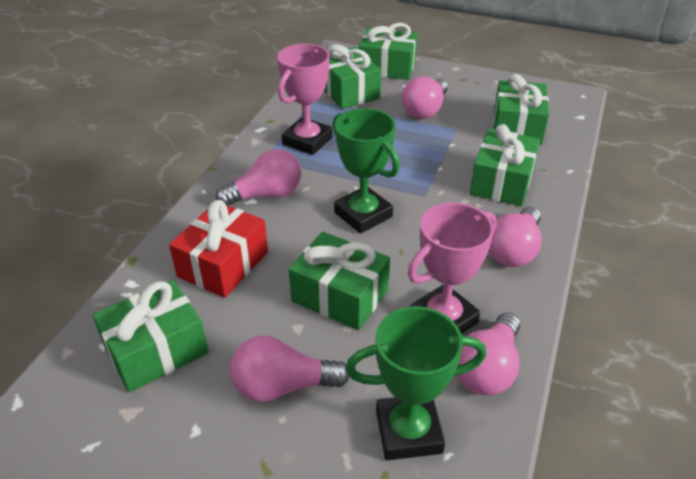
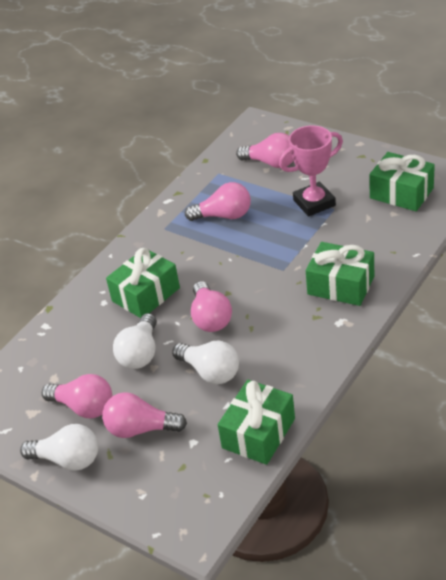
green gift: 6 -> 4
green trophy: 2 -> 0
pink trophy: 2 -> 1
red gift: 1 -> 0
white light bulb: 0 -> 3

